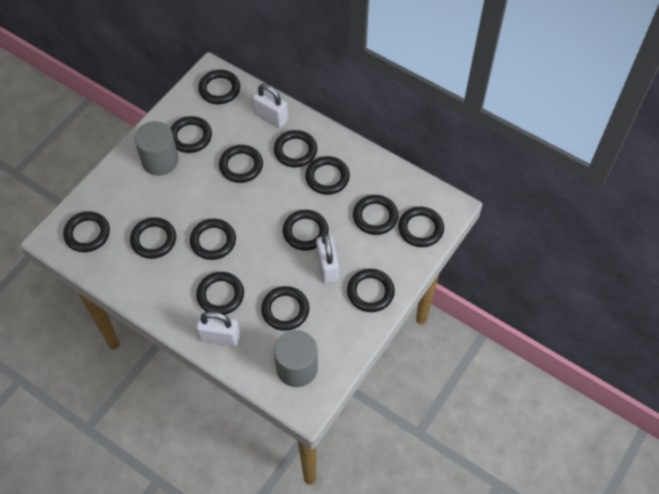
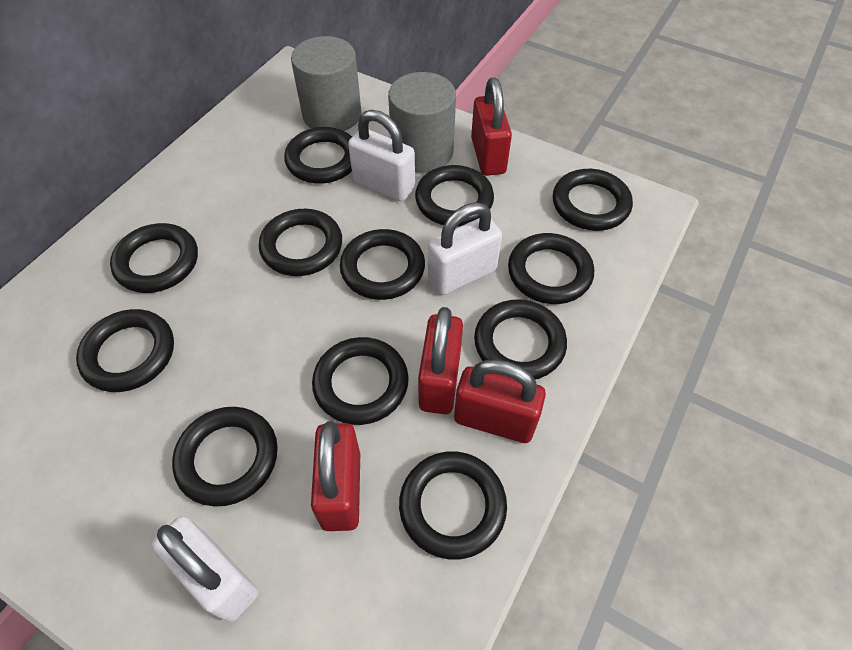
black ring: 14 -> 12
red padlock: 0 -> 4

